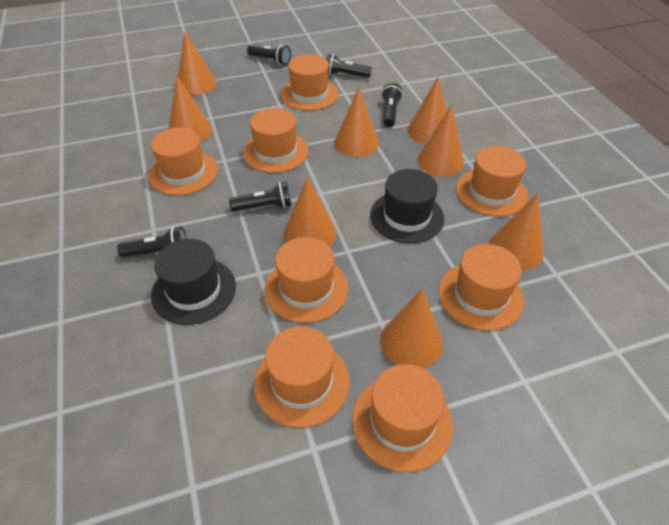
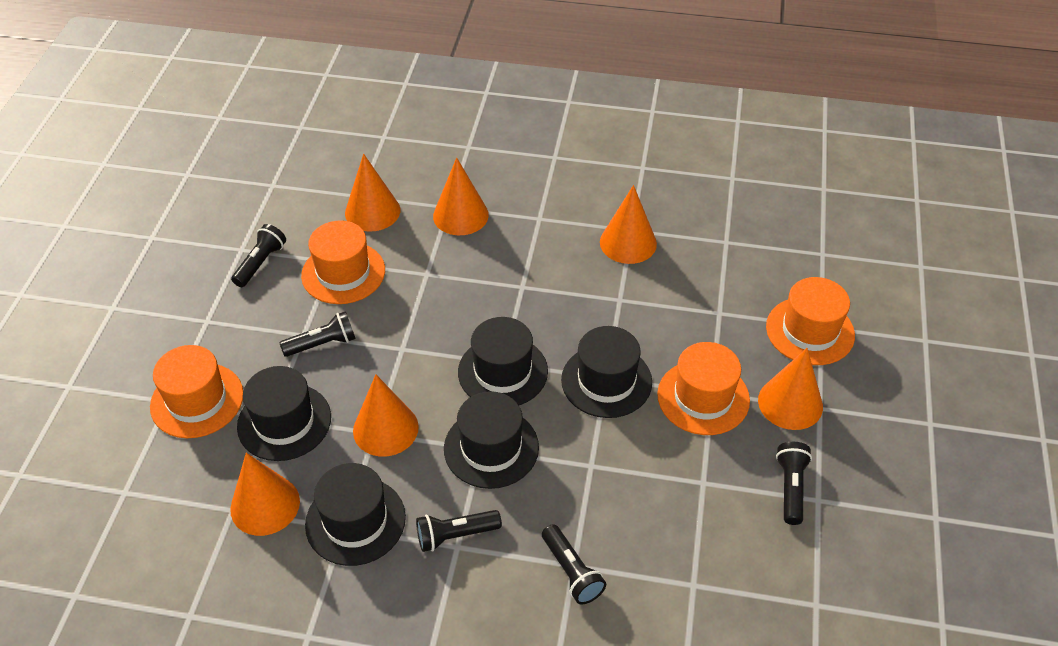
black hat: 2 -> 5
orange cone: 8 -> 6
orange hat: 8 -> 4

